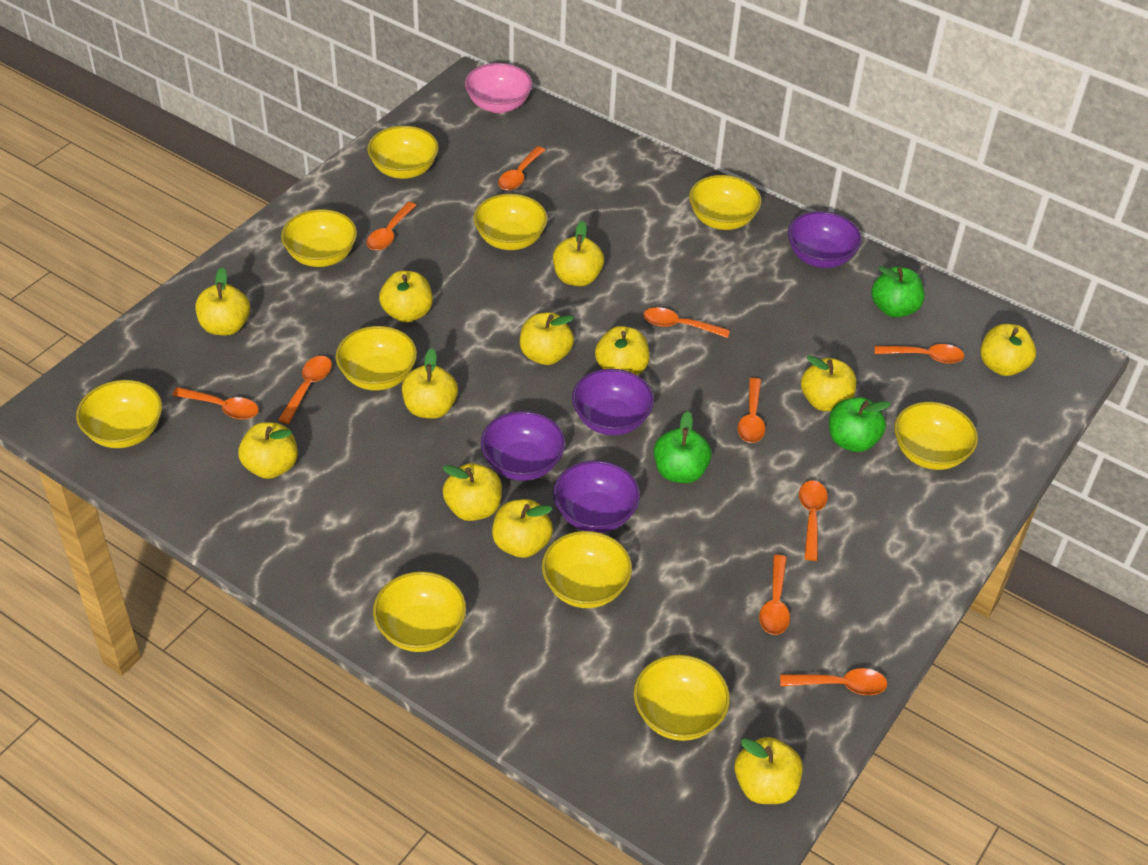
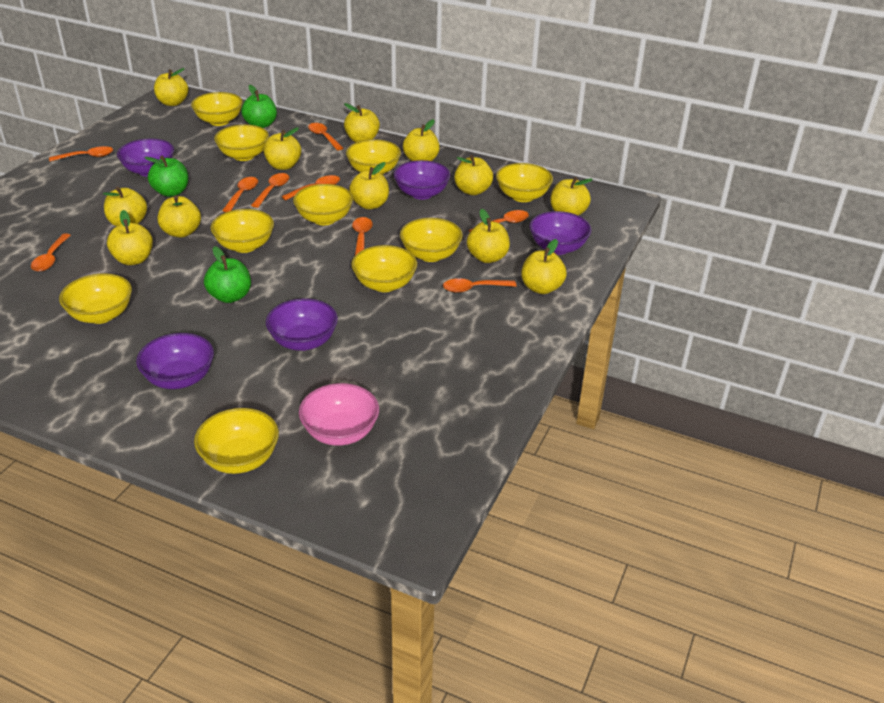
orange spoon: 10 -> 9
purple bowl: 4 -> 5

